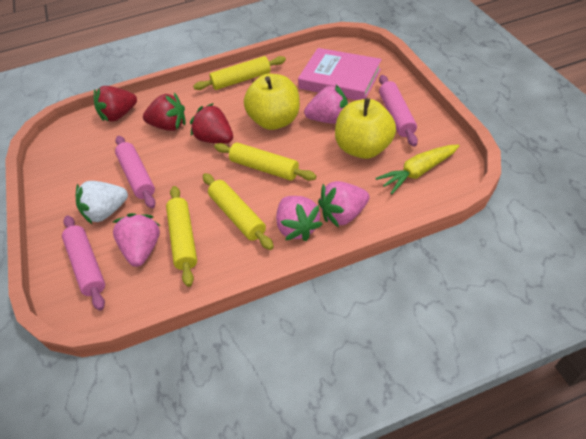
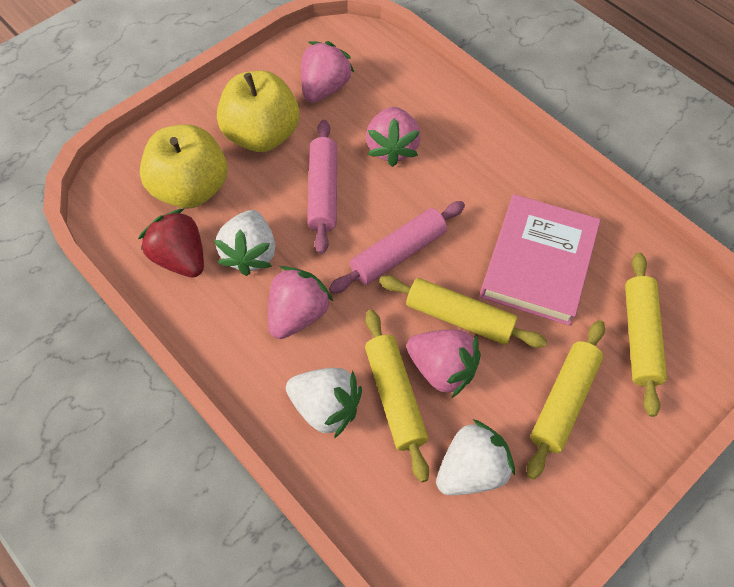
pink rolling pin: 3 -> 2
red strawberry: 3 -> 1
white strawberry: 1 -> 3
yellow carrot: 1 -> 0

